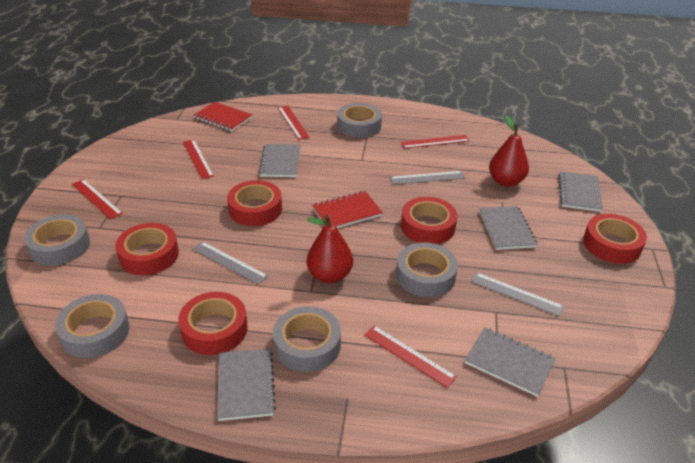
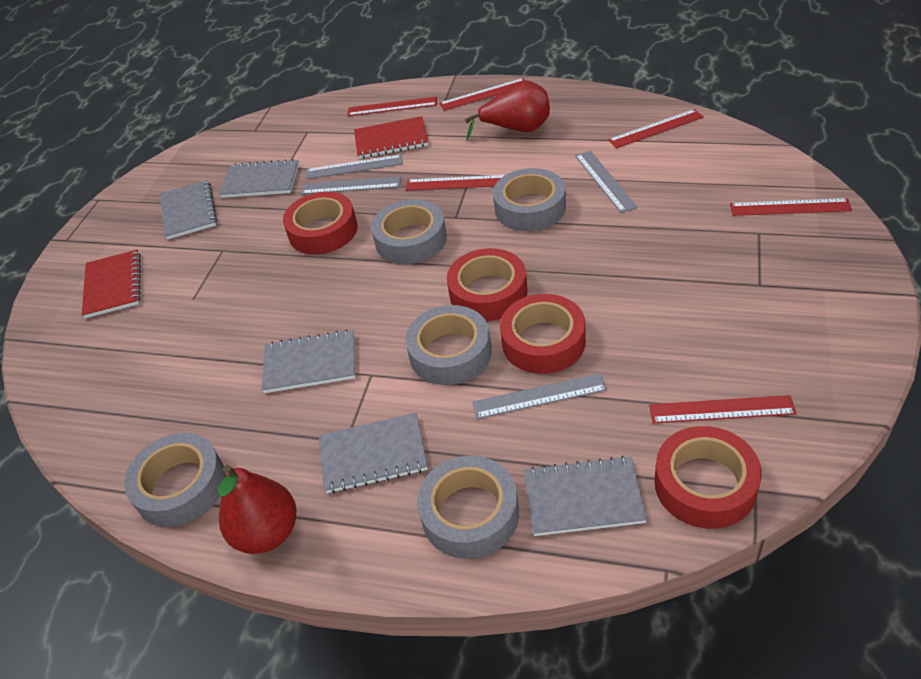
grey ruler: 3 -> 4
red ruler: 5 -> 6
red tape: 5 -> 4

